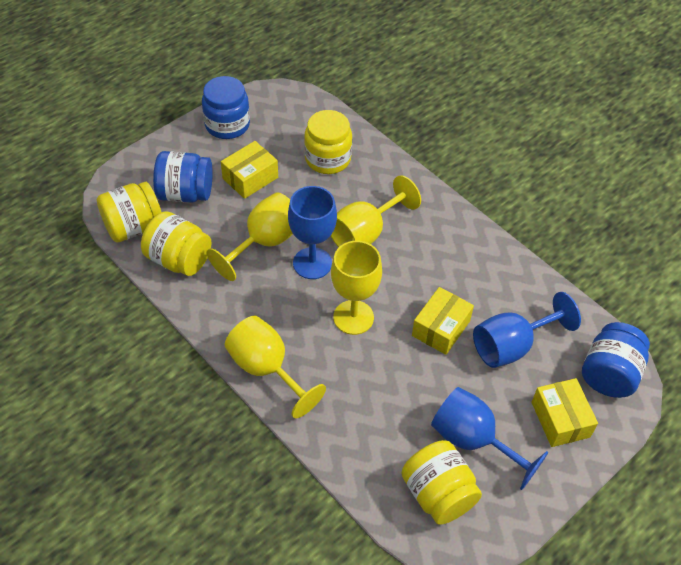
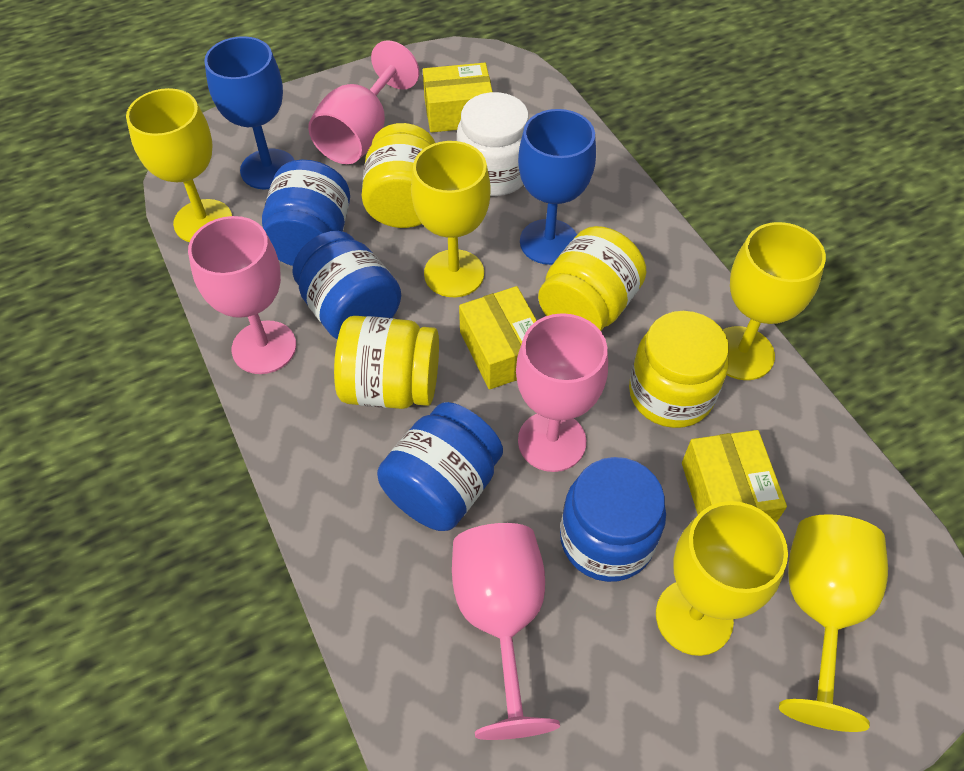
blue goblet: 3 -> 2
blue jar: 3 -> 4
pink goblet: 0 -> 4
white jar: 0 -> 1
yellow goblet: 4 -> 5

